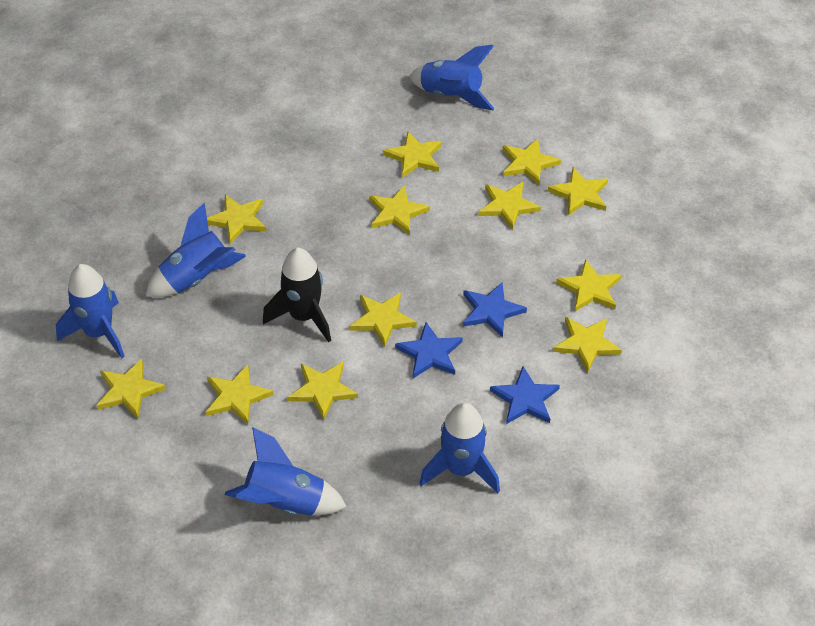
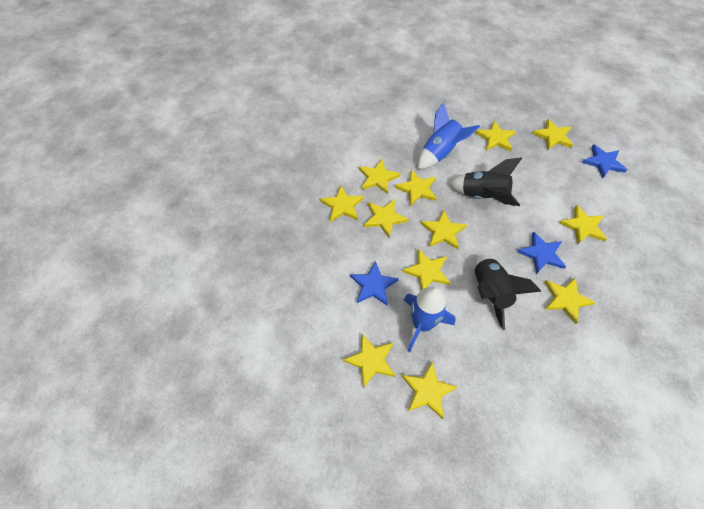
black rocket: 1 -> 2
blue rocket: 5 -> 2

